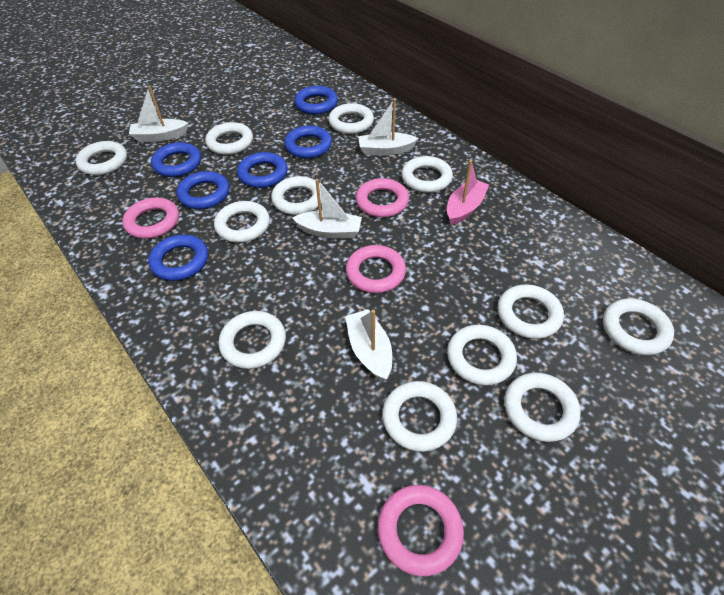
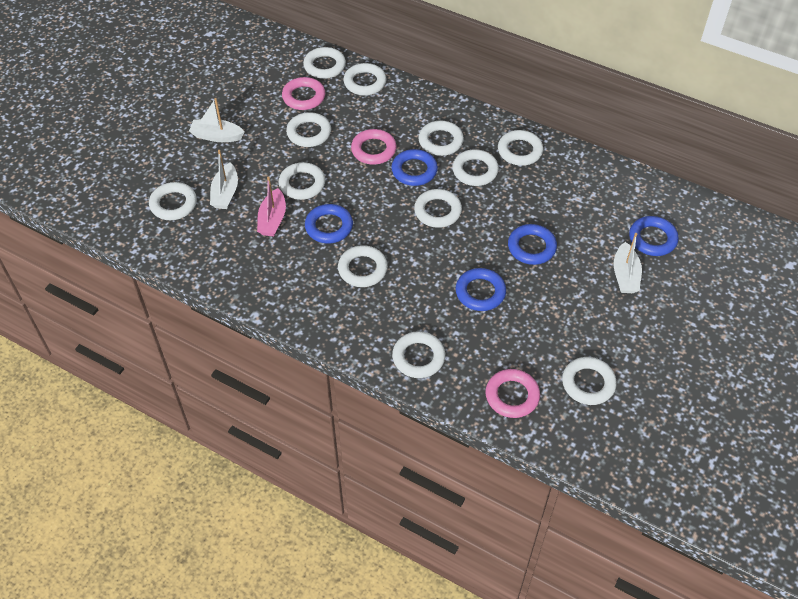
blue ring: 6 -> 5
pink ring: 4 -> 3
white boat: 4 -> 3

